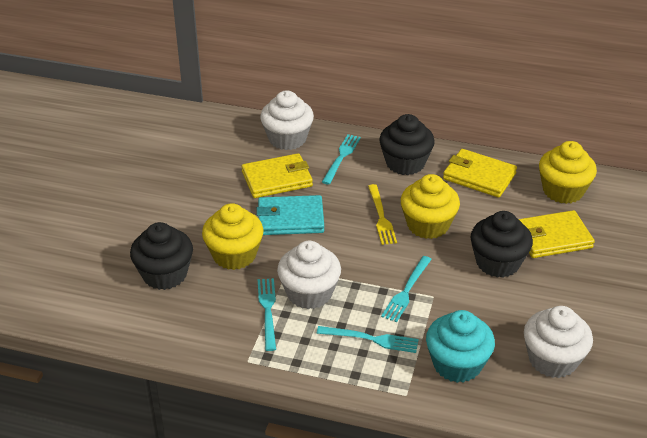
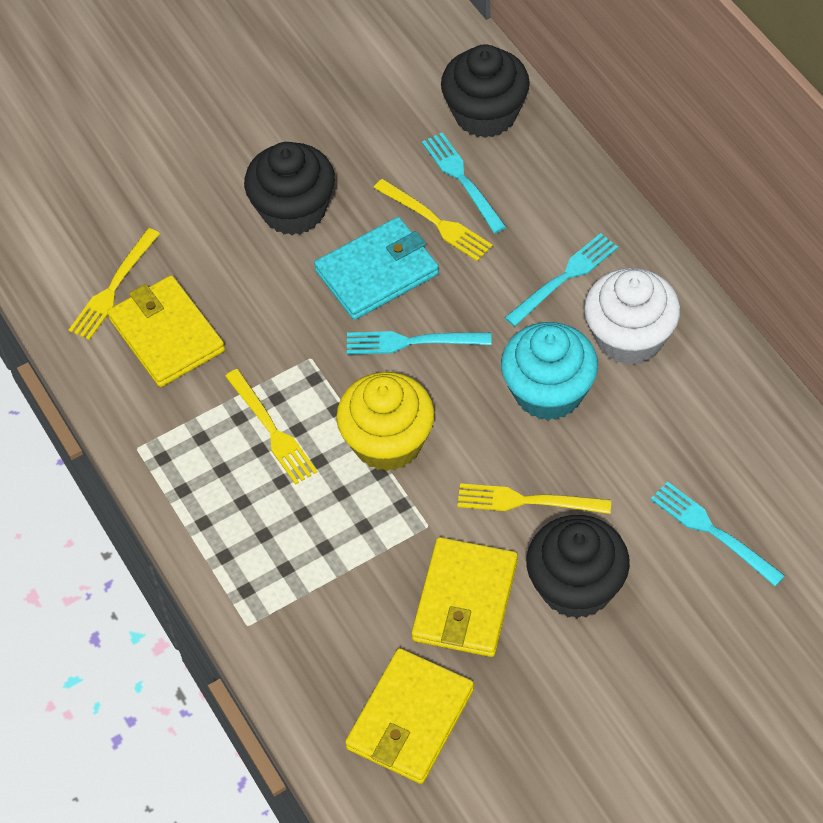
white cupcake: 3 -> 1
yellow cupcake: 3 -> 1
yellow fork: 1 -> 4

